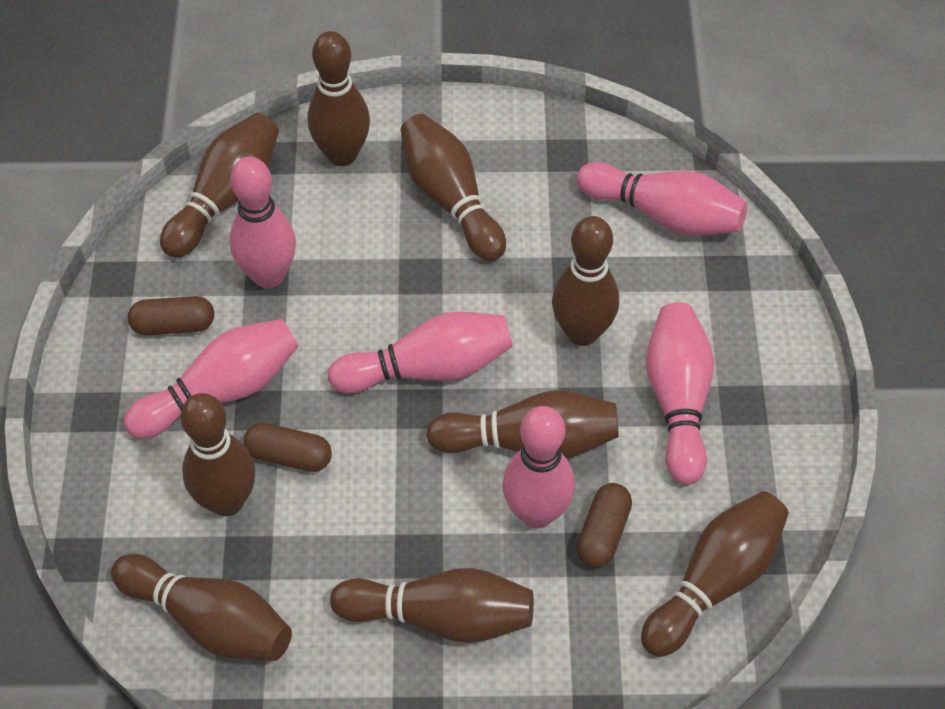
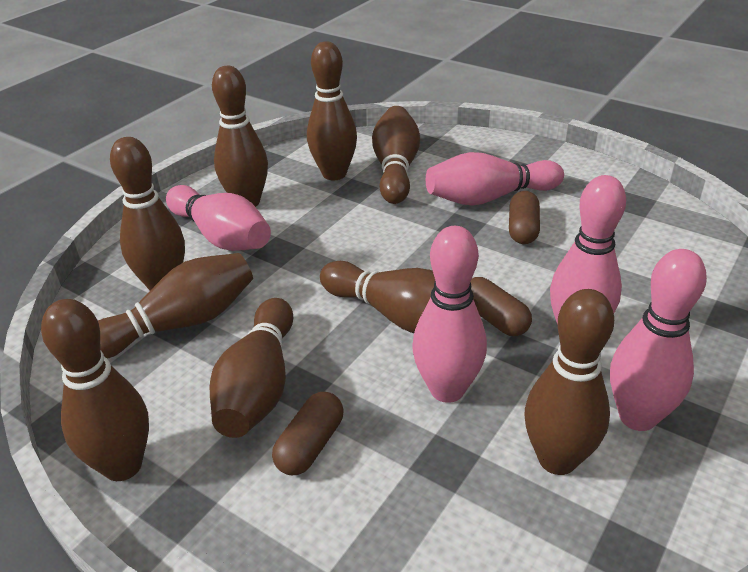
pink bowling pin: 6 -> 5

